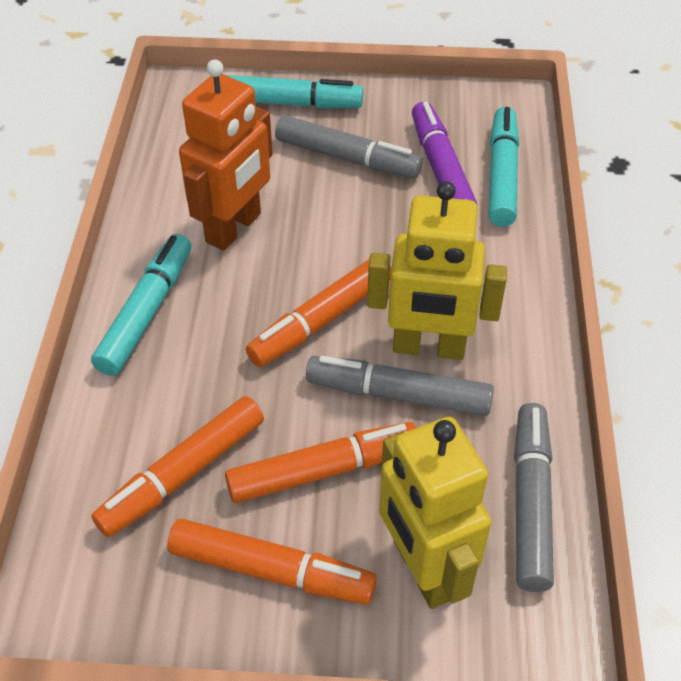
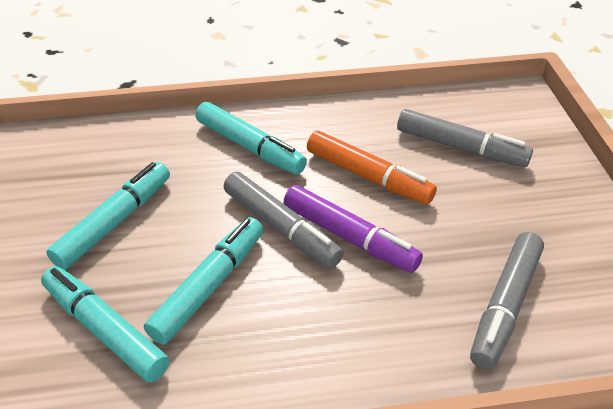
orange marker: 4 -> 1
orange robot: 1 -> 0
turquoise marker: 3 -> 4
yellow robot: 2 -> 0

